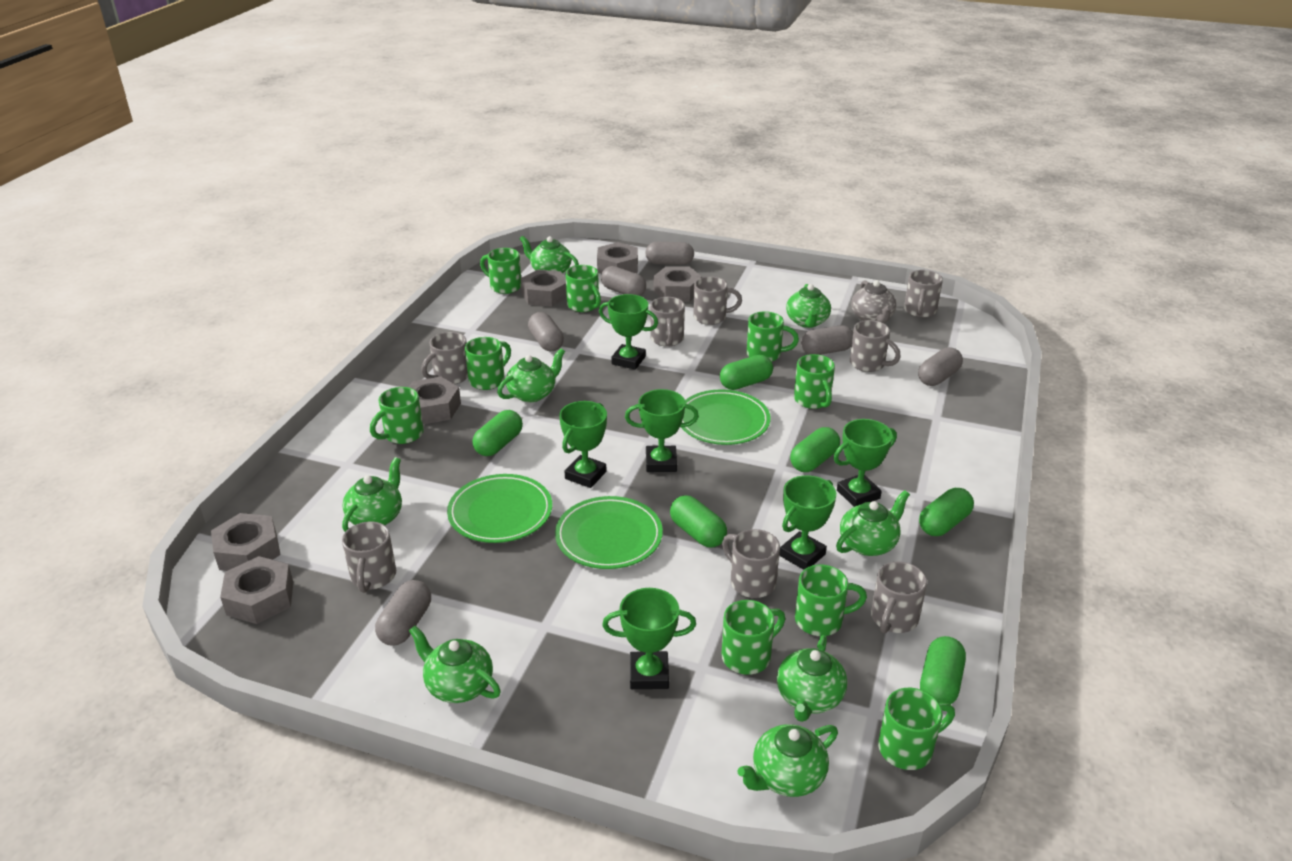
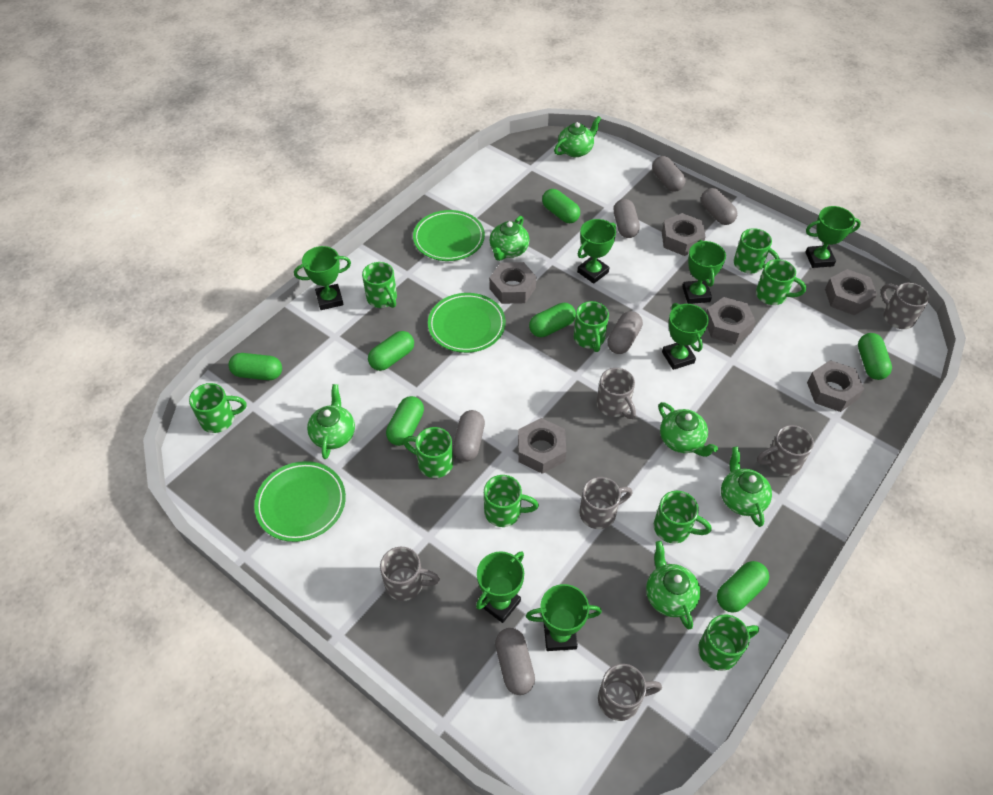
green capsule: 6 -> 7
green teapot: 8 -> 6
green trophy: 6 -> 7
grey mug: 8 -> 6
grey teapot: 1 -> 0

